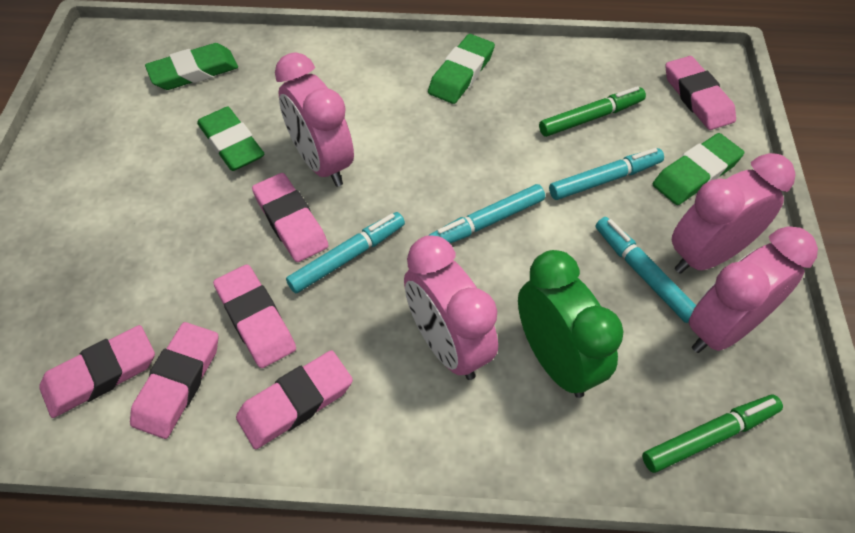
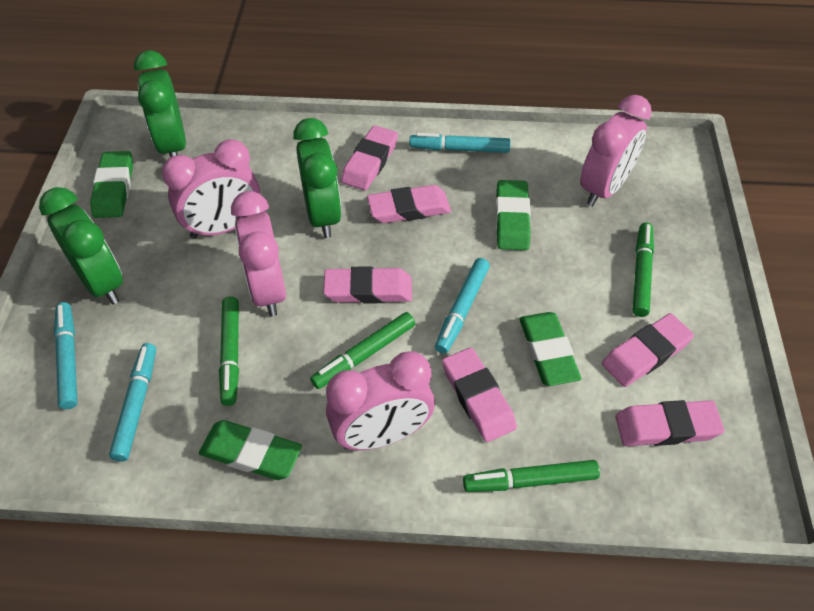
green clock: 1 -> 3
green marker: 2 -> 4

